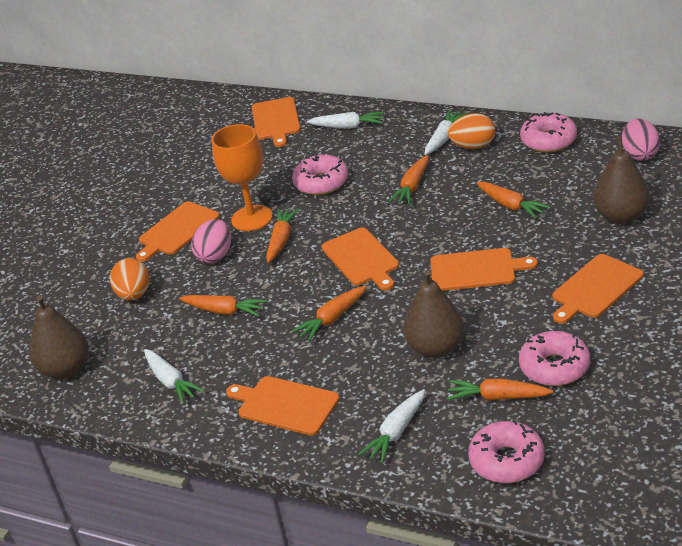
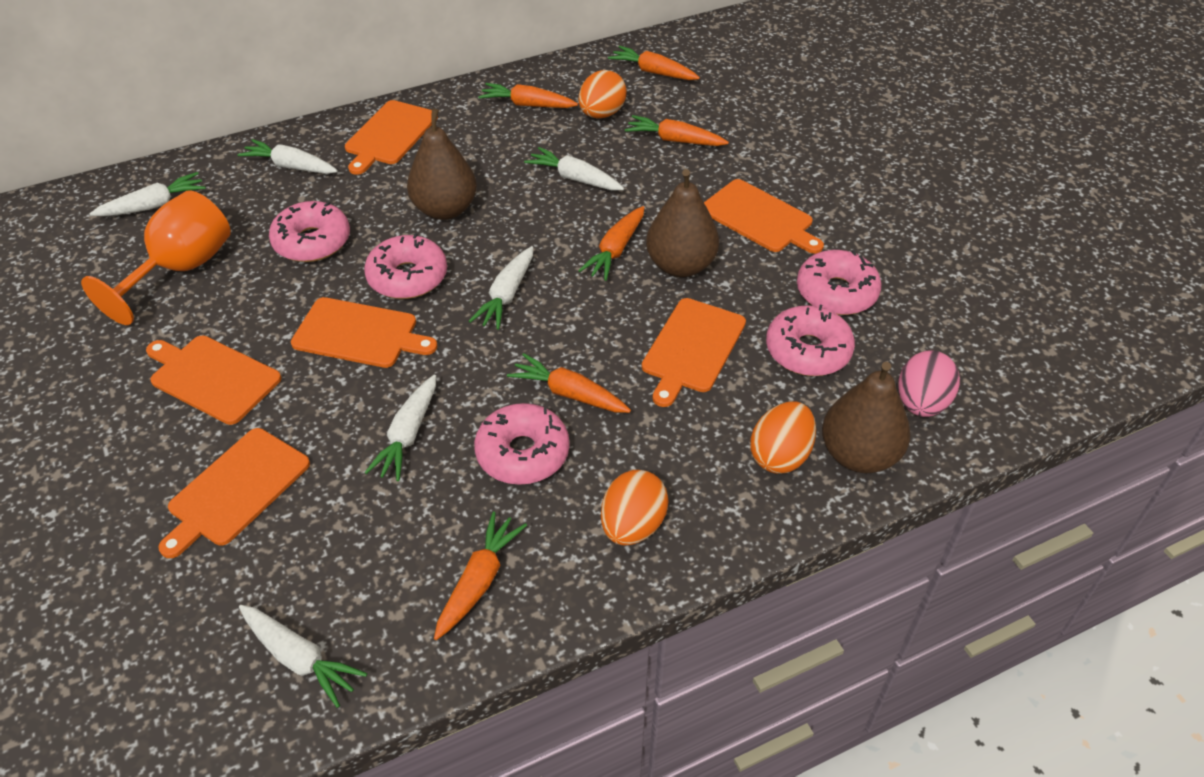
orange egg: 2 -> 3
pink donut: 4 -> 5
pink egg: 2 -> 1
white carrot: 4 -> 6

